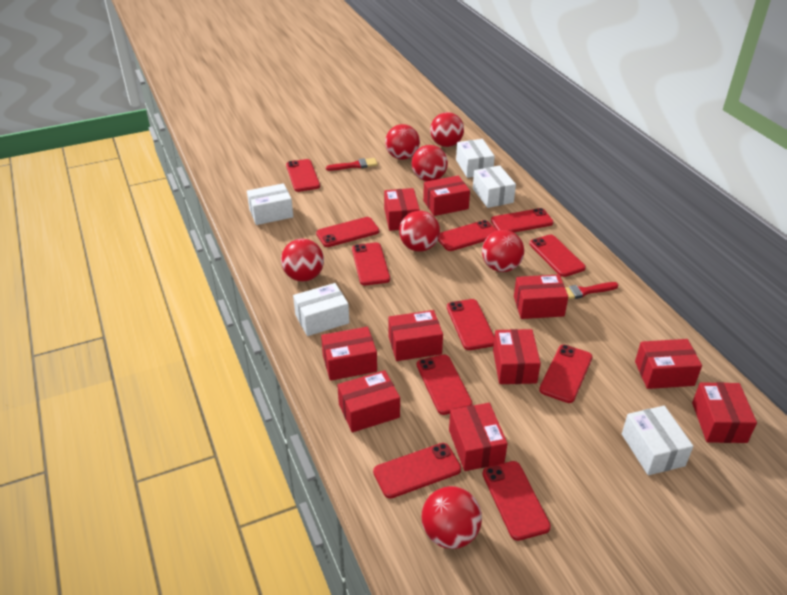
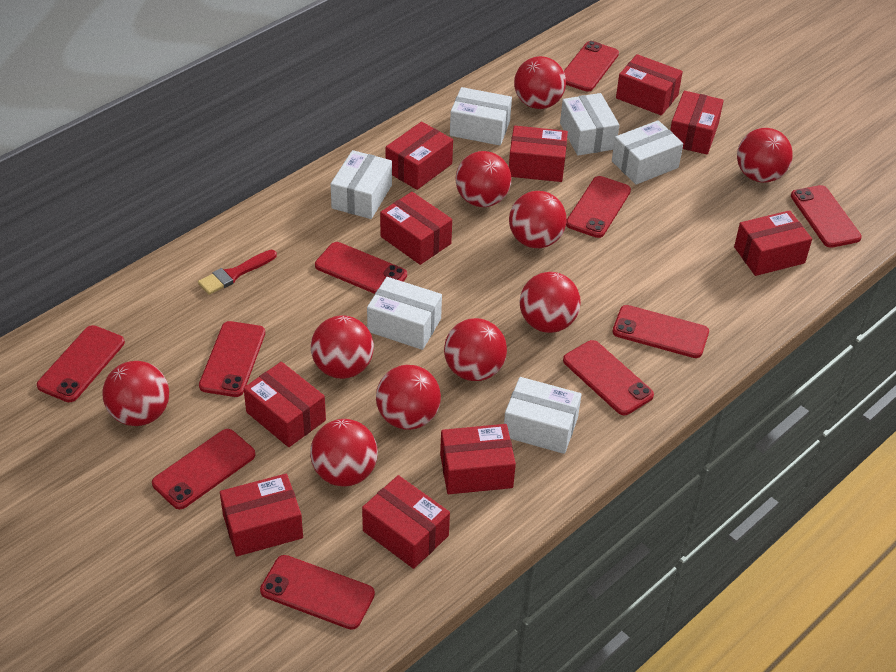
red ball: 7 -> 10
red brush: 2 -> 1
red phone: 11 -> 10
white box: 5 -> 6

